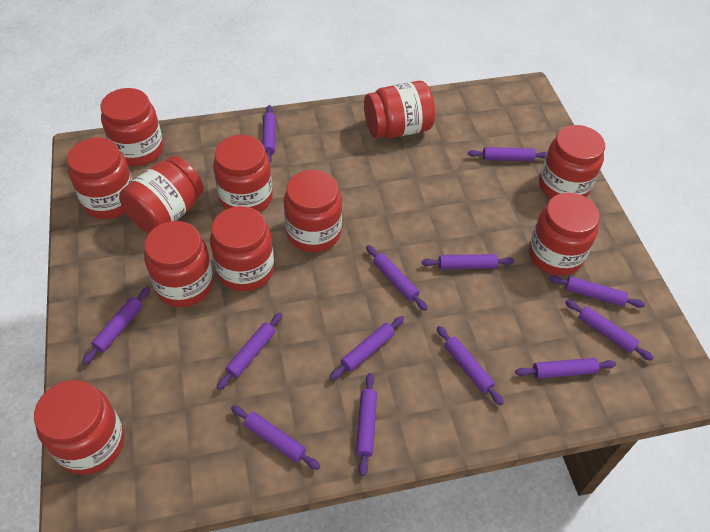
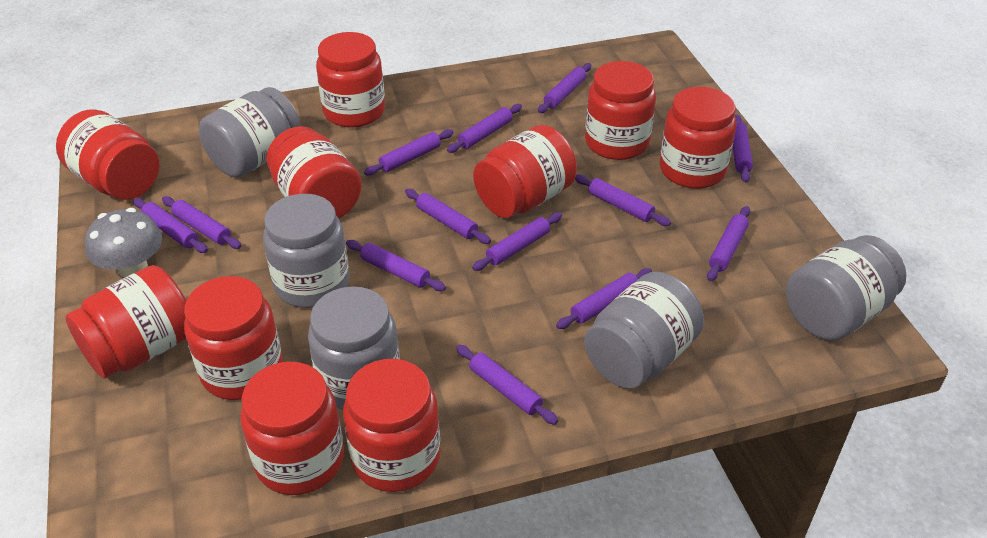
grey jar: 0 -> 5
grey mushroom: 0 -> 1
red jar: 11 -> 10

